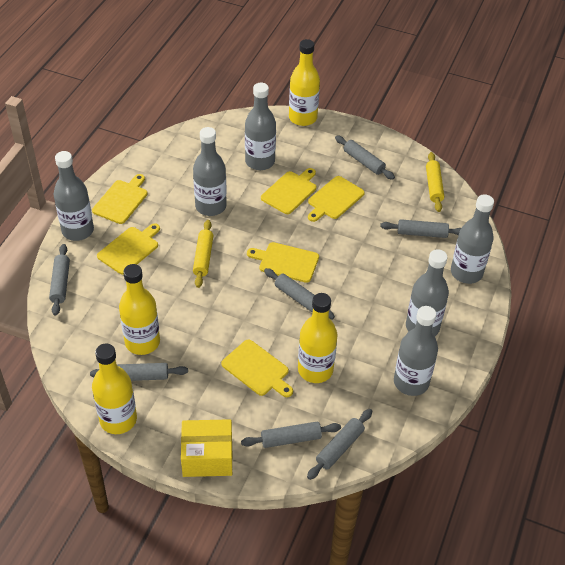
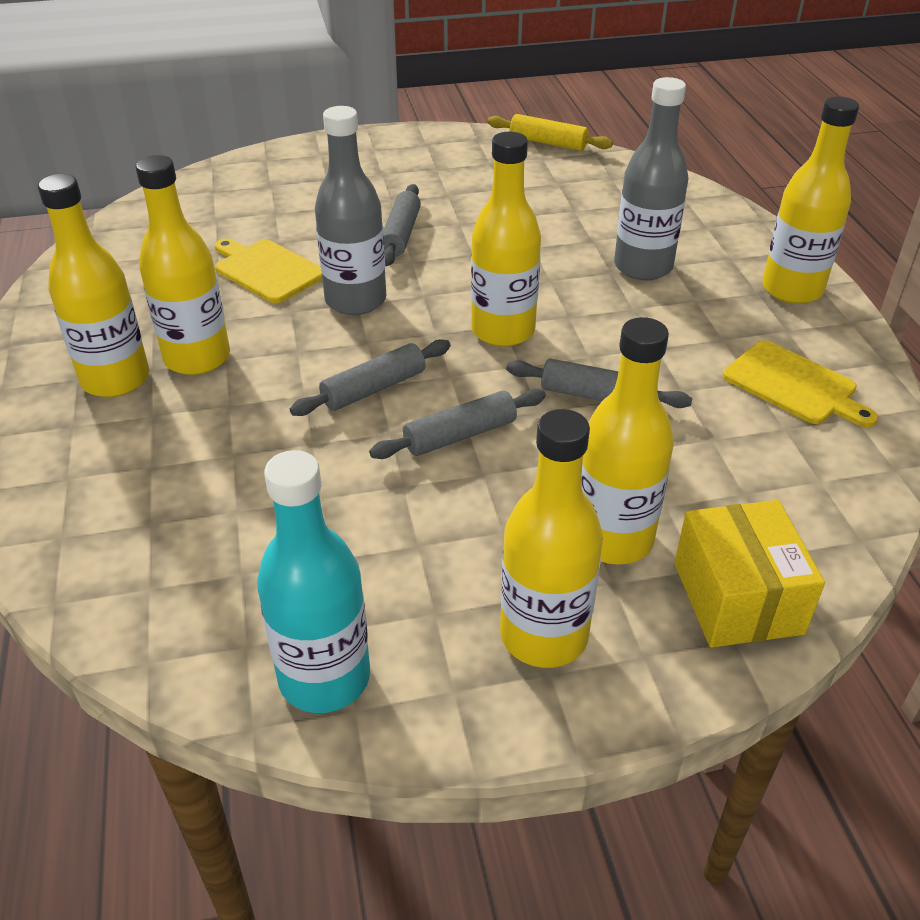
grey bottle: 6 -> 2
grey rolling pin: 7 -> 4
turquoise bottle: 0 -> 1
yellow bottle: 4 -> 6
yellow cutting board: 6 -> 2
yellow rolling pin: 2 -> 1

